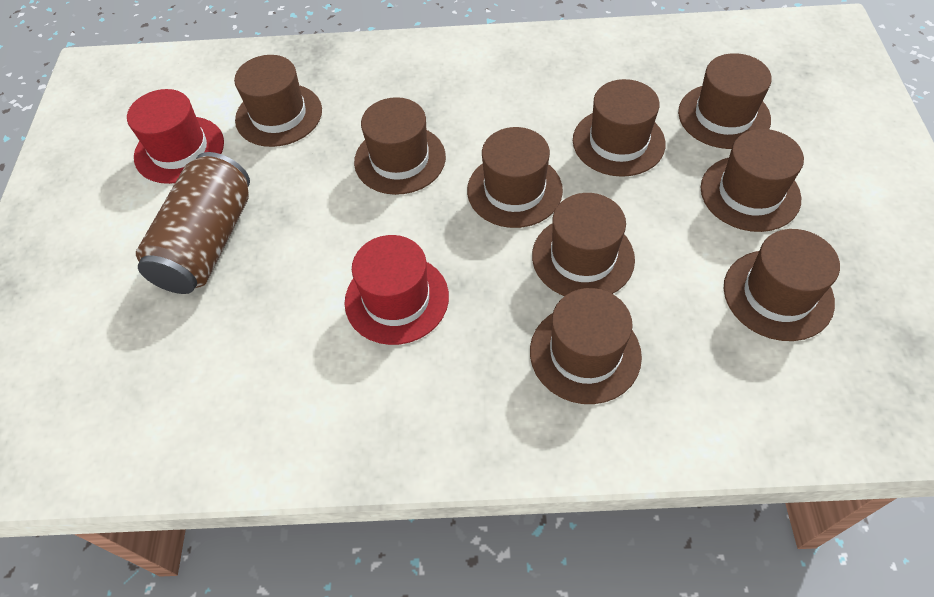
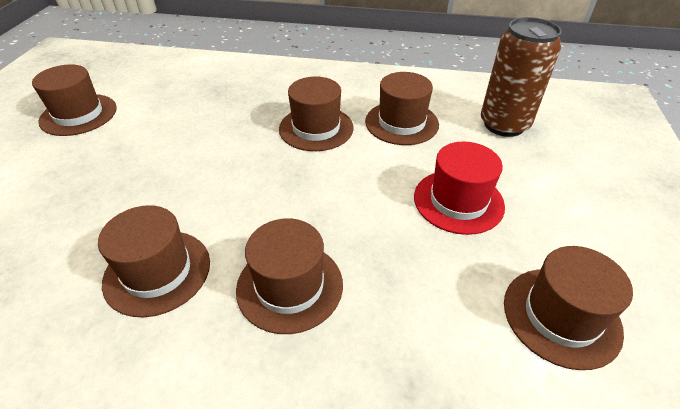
brown hat: 9 -> 6
red hat: 2 -> 1

